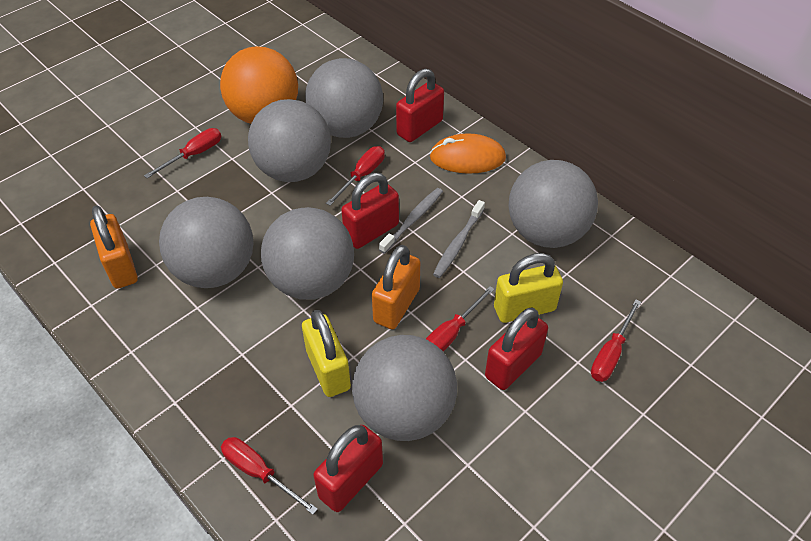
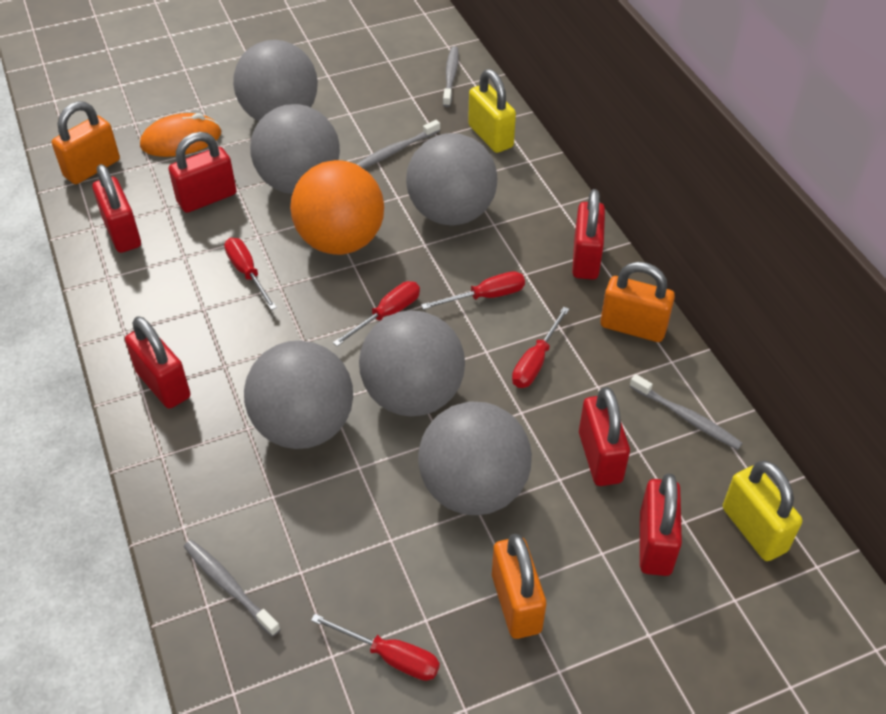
grey toothbrush: 2 -> 4
orange padlock: 2 -> 3
red padlock: 4 -> 6

